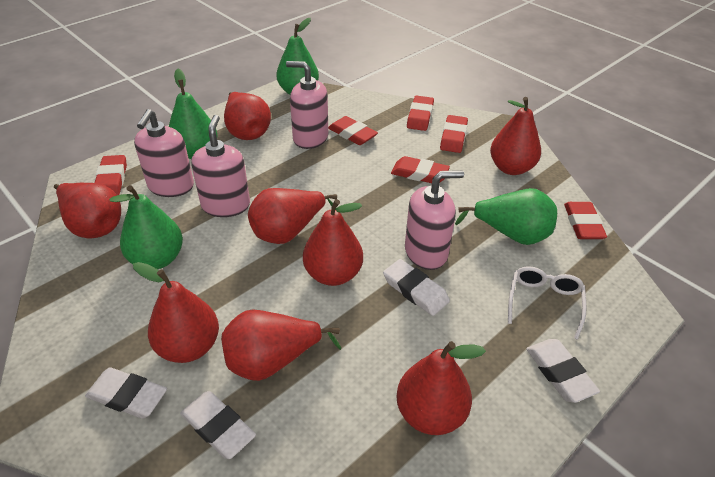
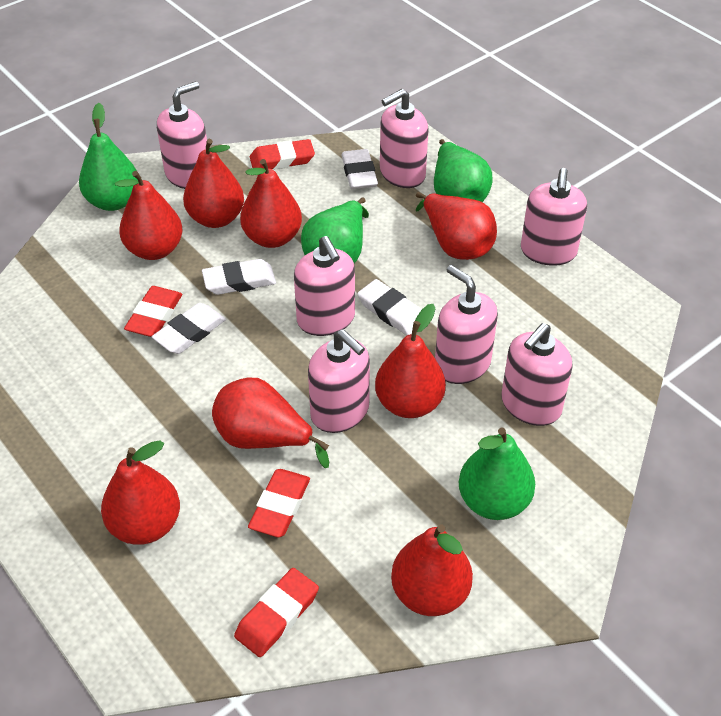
pink soap dispenser: 4 -> 7
red eraser: 6 -> 4
white glasses: 1 -> 0

